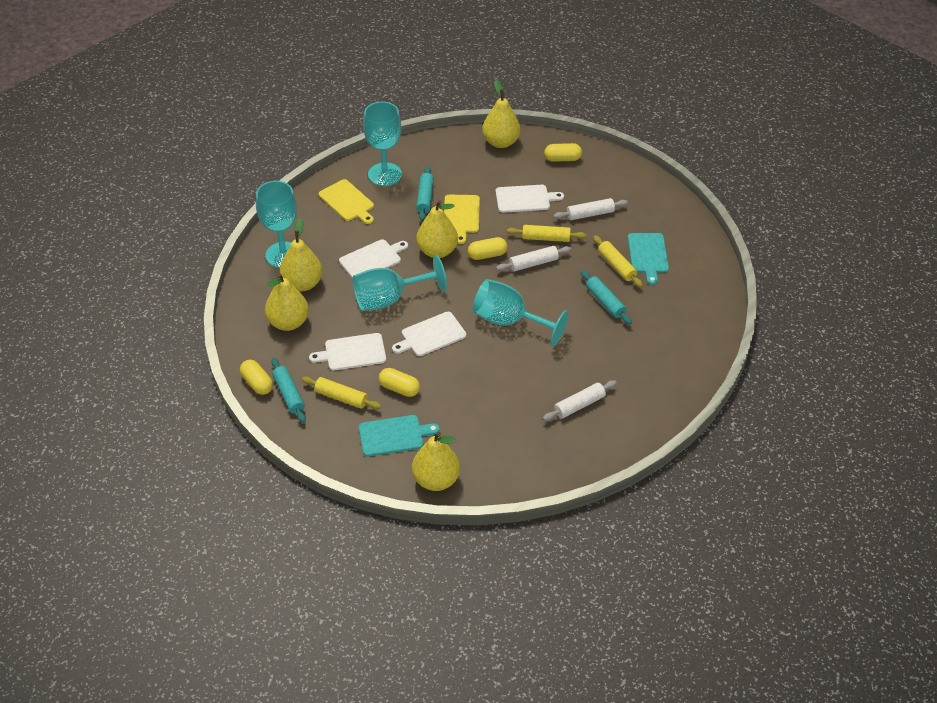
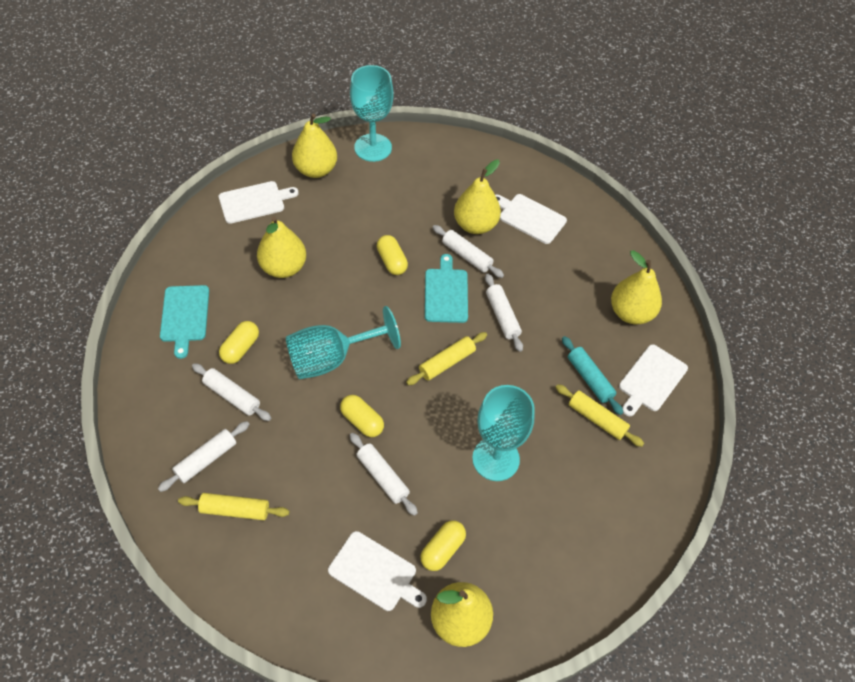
turquoise goblet: 4 -> 3
turquoise rolling pin: 3 -> 1
white rolling pin: 3 -> 5
yellow cutting board: 2 -> 0

